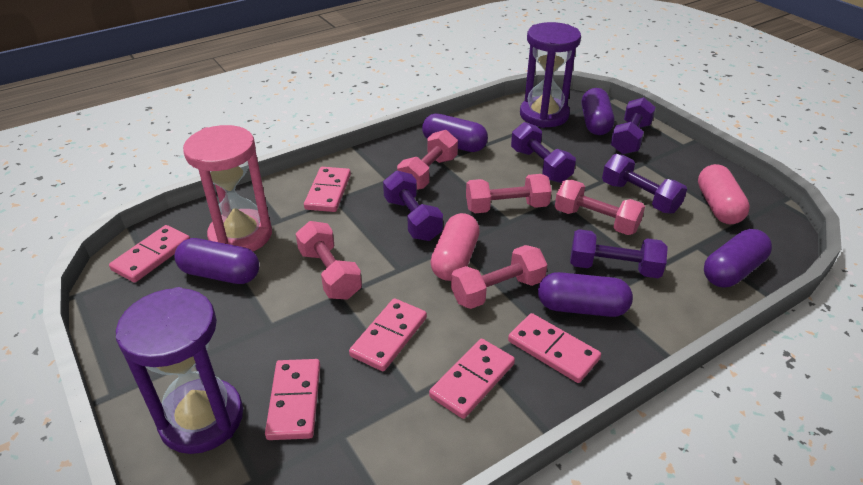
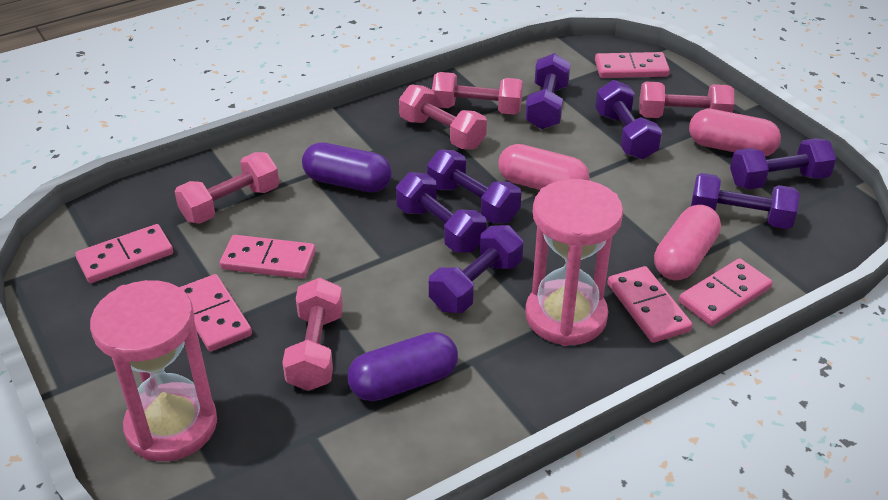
pink capsule: 2 -> 3
pink hourglass: 1 -> 2
purple capsule: 5 -> 2
purple dumbbell: 5 -> 7
purple hourglass: 2 -> 0

